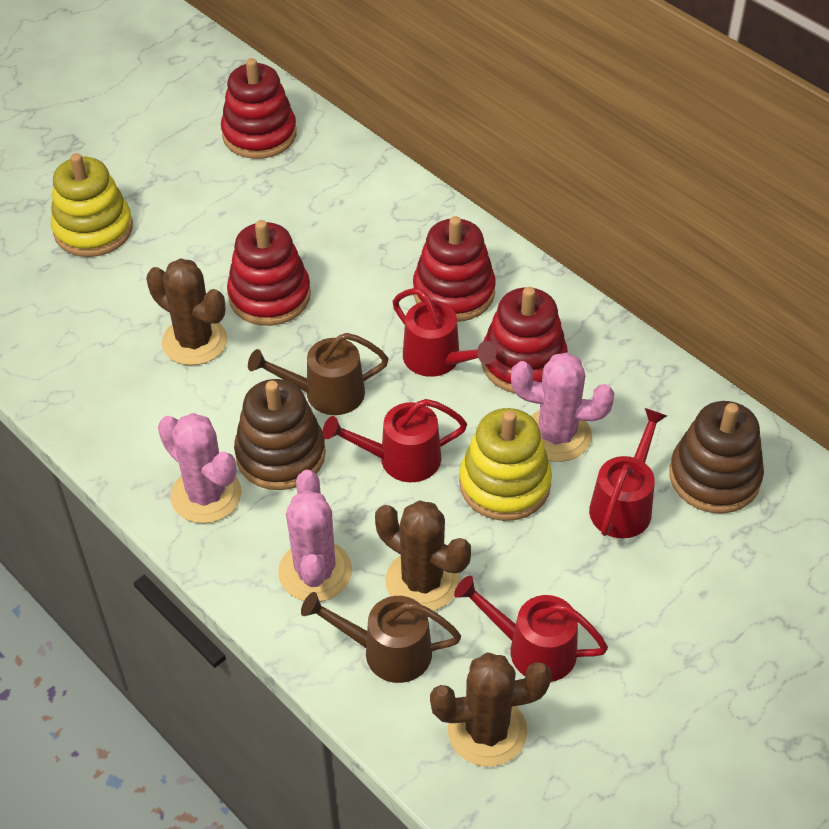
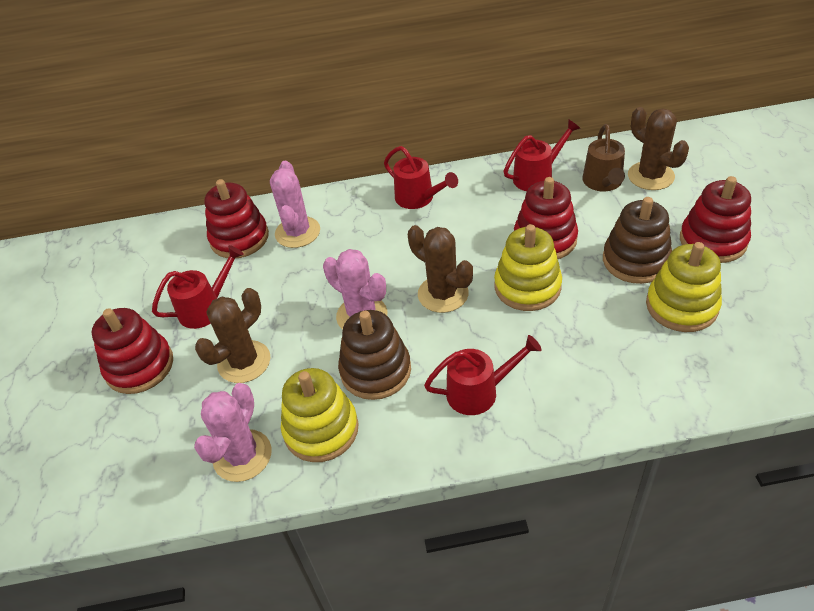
brown watering can: 2 -> 1
yellow stacking toy: 2 -> 3

